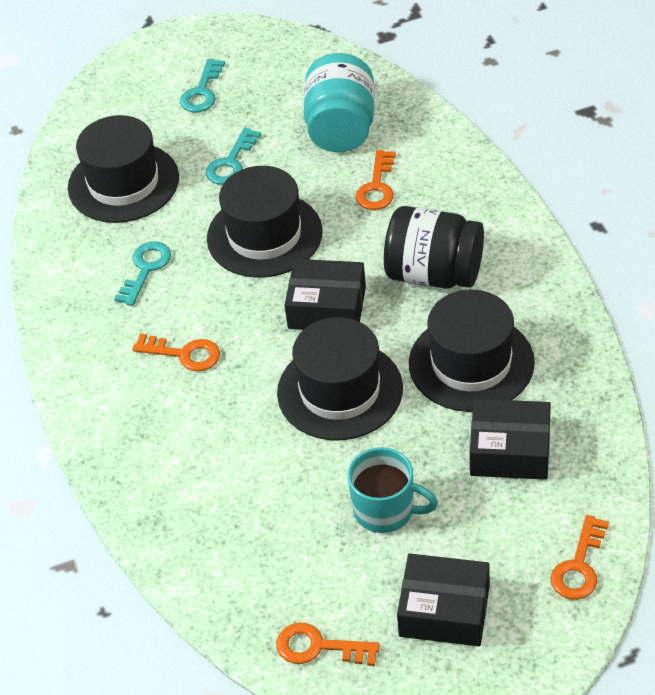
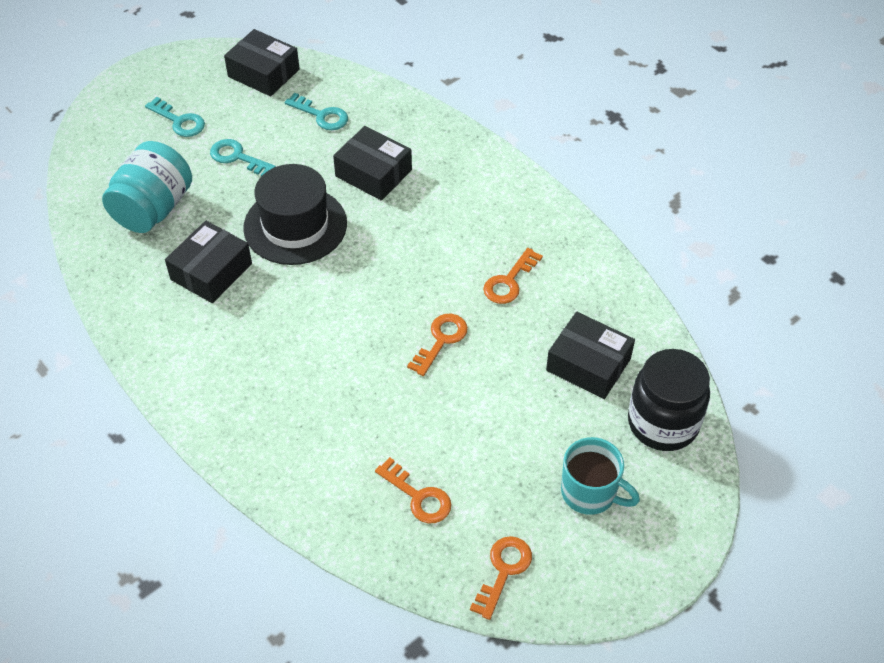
black box: 3 -> 4
black hat: 4 -> 1

